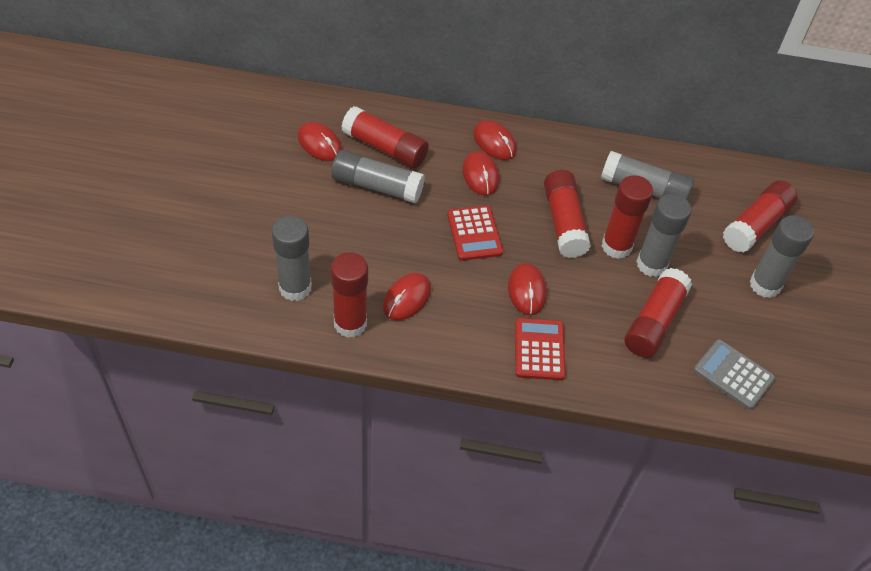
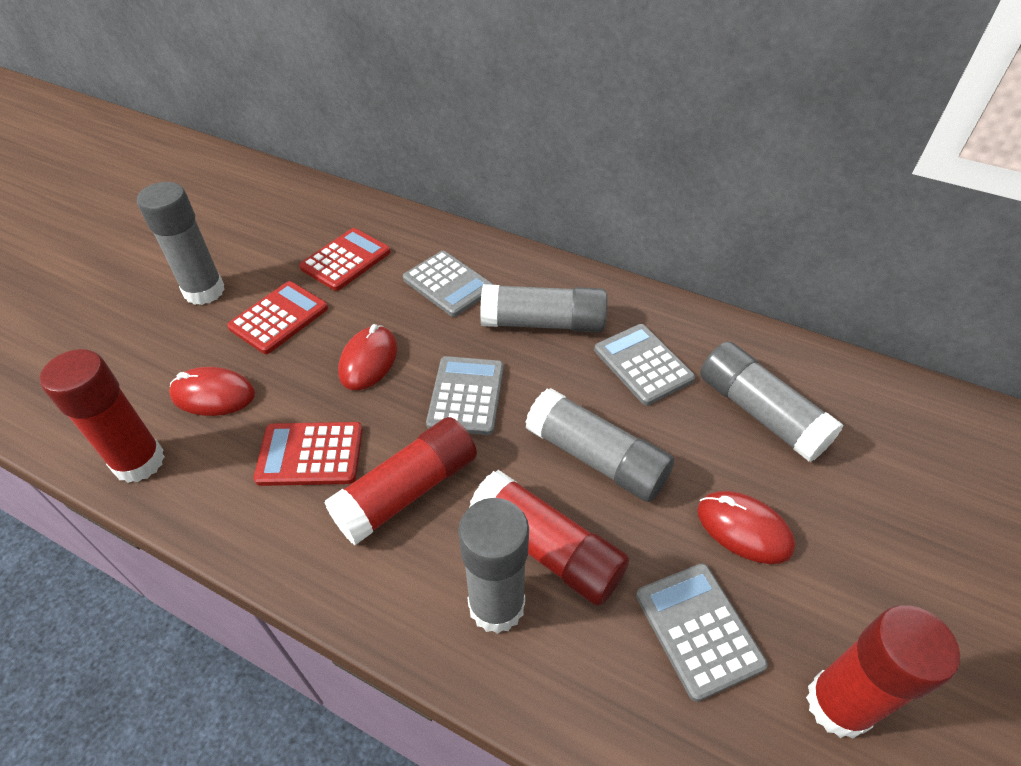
grey calculator: 1 -> 4
red calculator: 2 -> 3
red glue stick: 6 -> 4
red mouse: 5 -> 3

